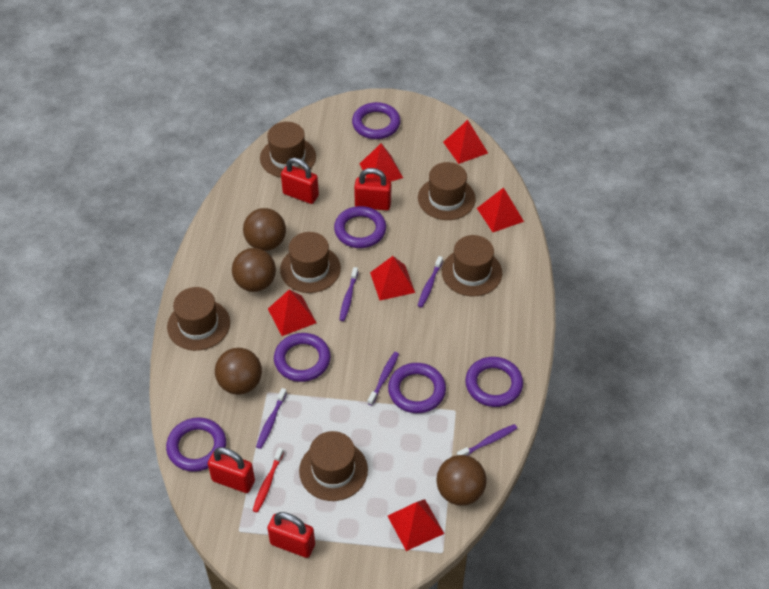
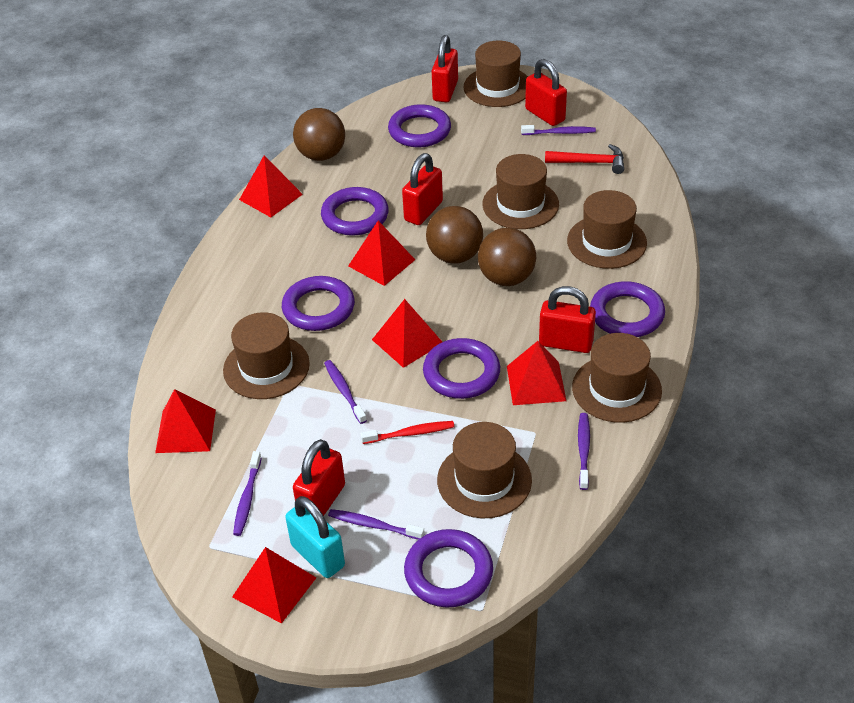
brown ball: 4 -> 3
red hammer: 0 -> 1
red padlock: 4 -> 5
turquoise padlock: 0 -> 1

